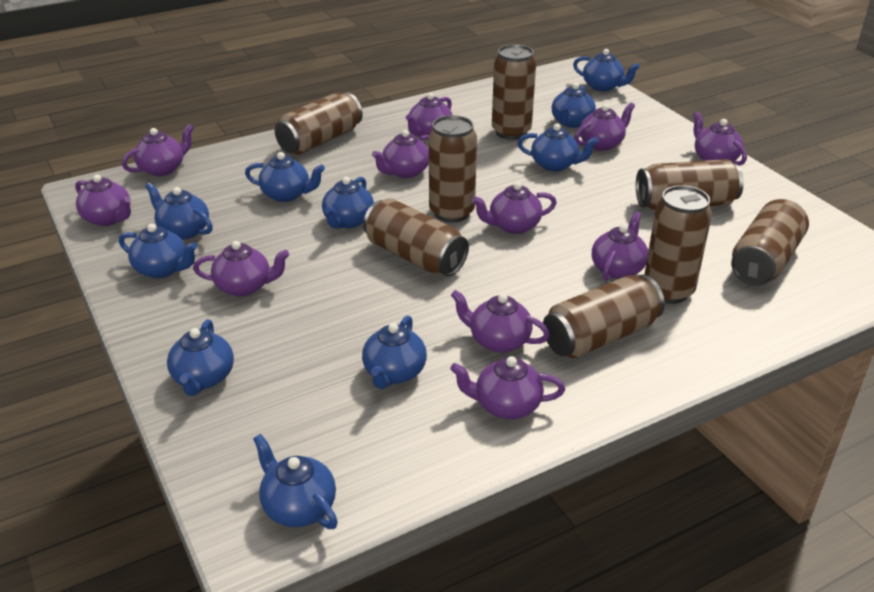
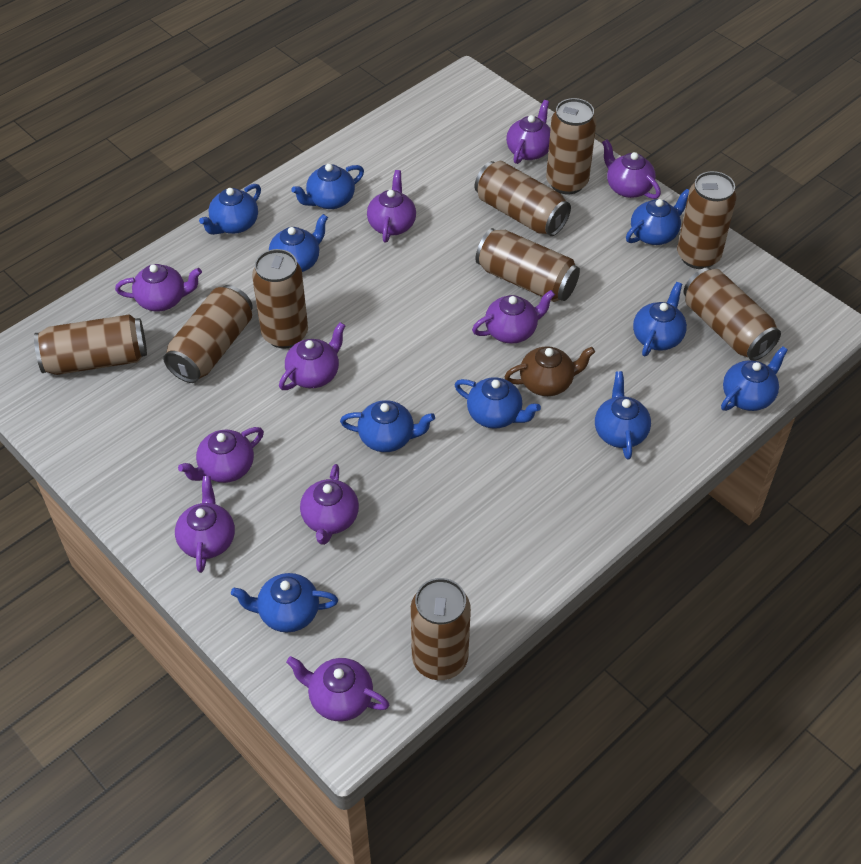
brown can: 8 -> 9
brown teapot: 0 -> 1
purple teapot: 11 -> 10

